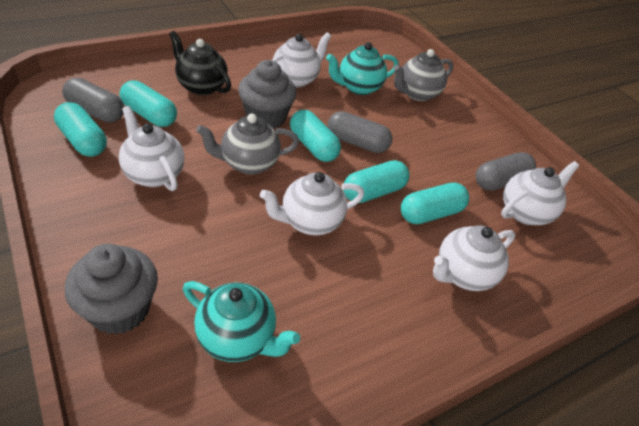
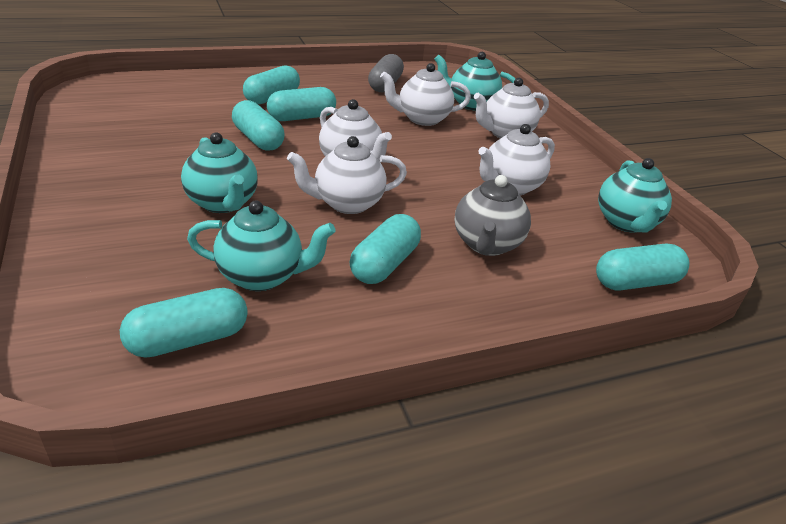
black teapot: 1 -> 0
grey capsule: 3 -> 1
grey cupcake: 2 -> 0
grey teapot: 2 -> 1
turquoise capsule: 5 -> 6
turquoise teapot: 2 -> 4

